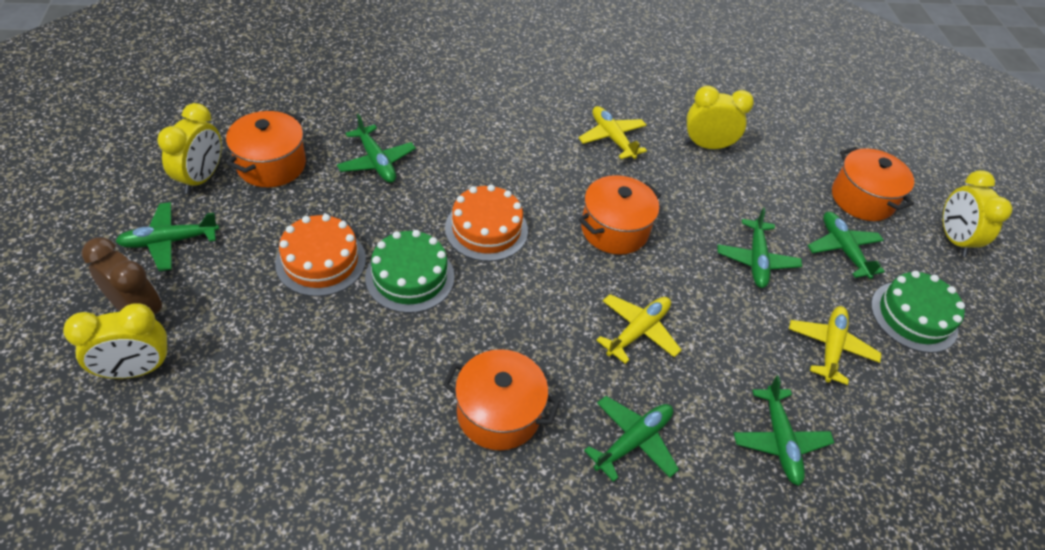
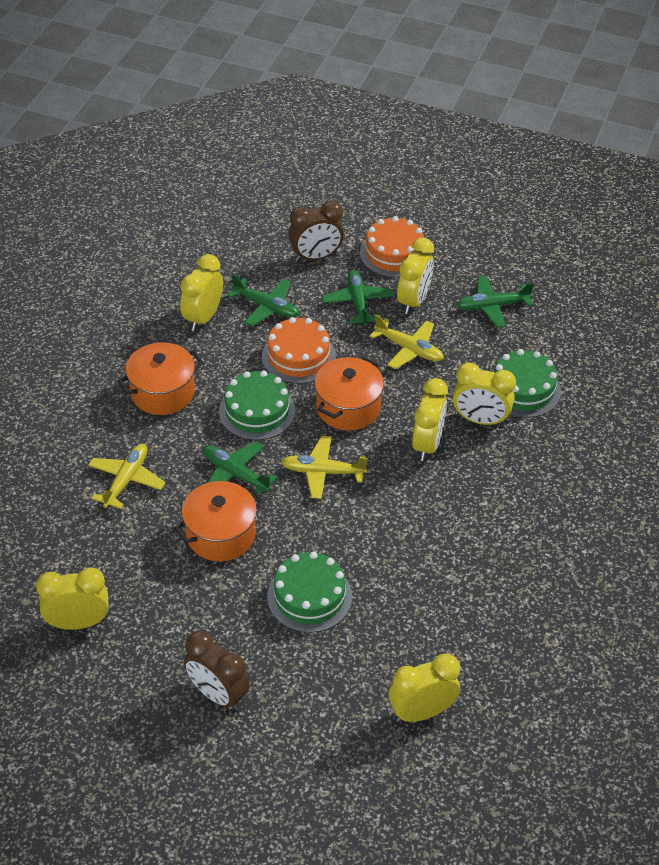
brown clock: 1 -> 2
green cake: 2 -> 3
green plane: 6 -> 4
orange pot: 4 -> 3
yellow clock: 4 -> 6

